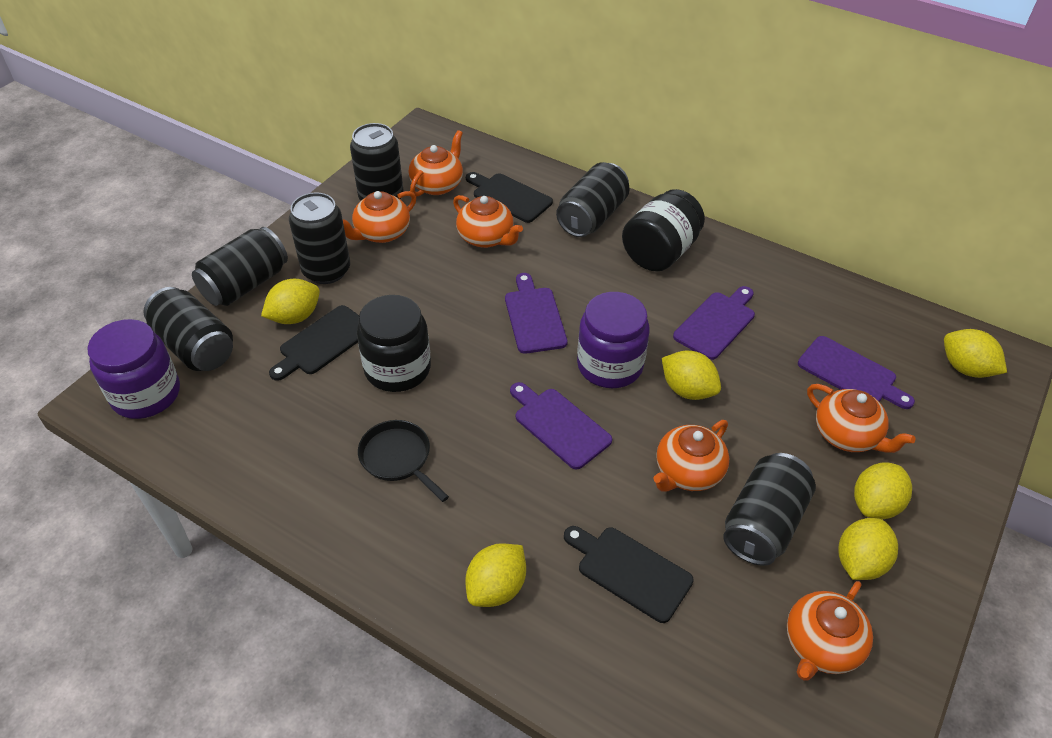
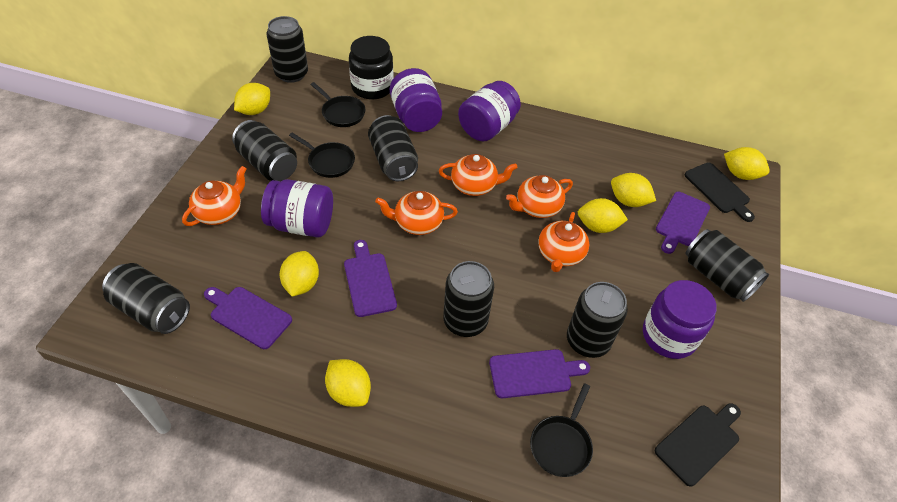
black can: 6 -> 7
black cutting board: 3 -> 2
black jar: 2 -> 1
black pan: 1 -> 3
orange teapot: 6 -> 5
purple jar: 2 -> 4

